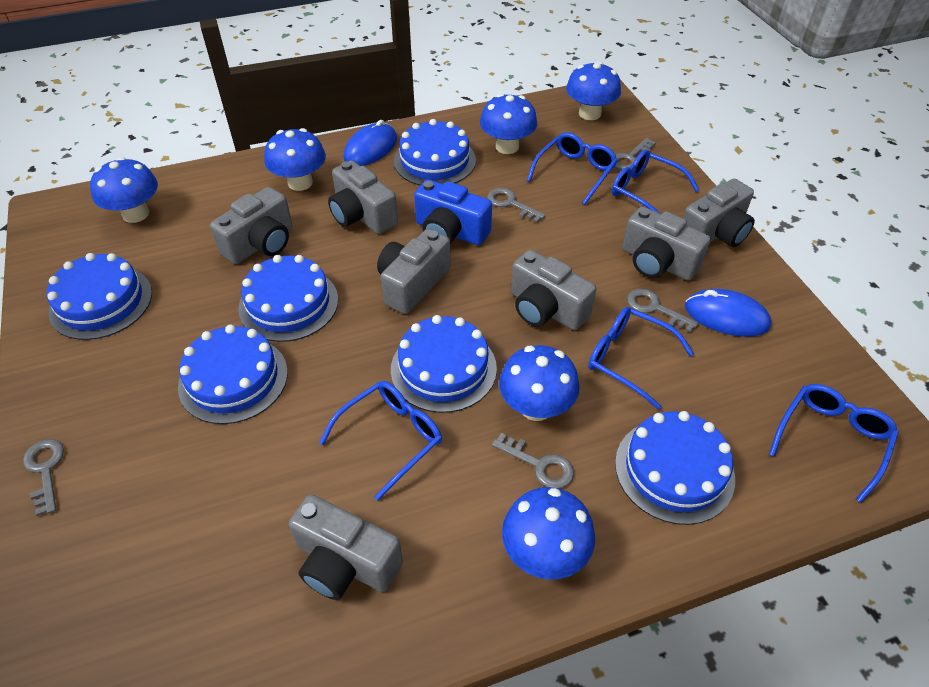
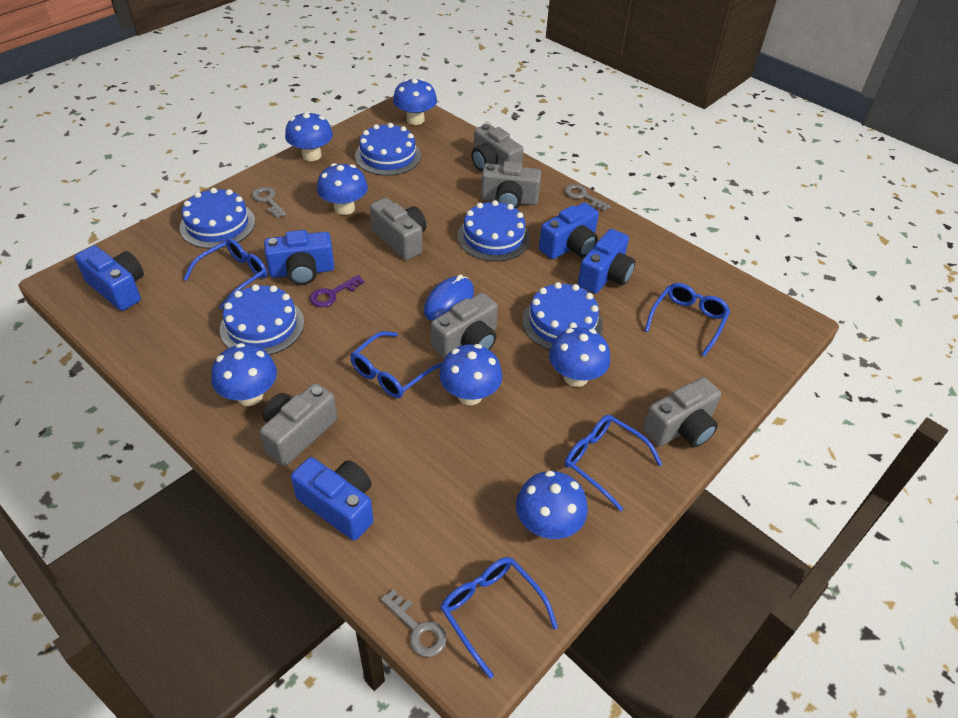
blue cake: 6 -> 5
blue camera: 1 -> 5
blue mouse: 2 -> 1
blue mushroom: 6 -> 7
grey camera: 7 -> 6
grey key: 5 -> 3
purple key: 0 -> 1

